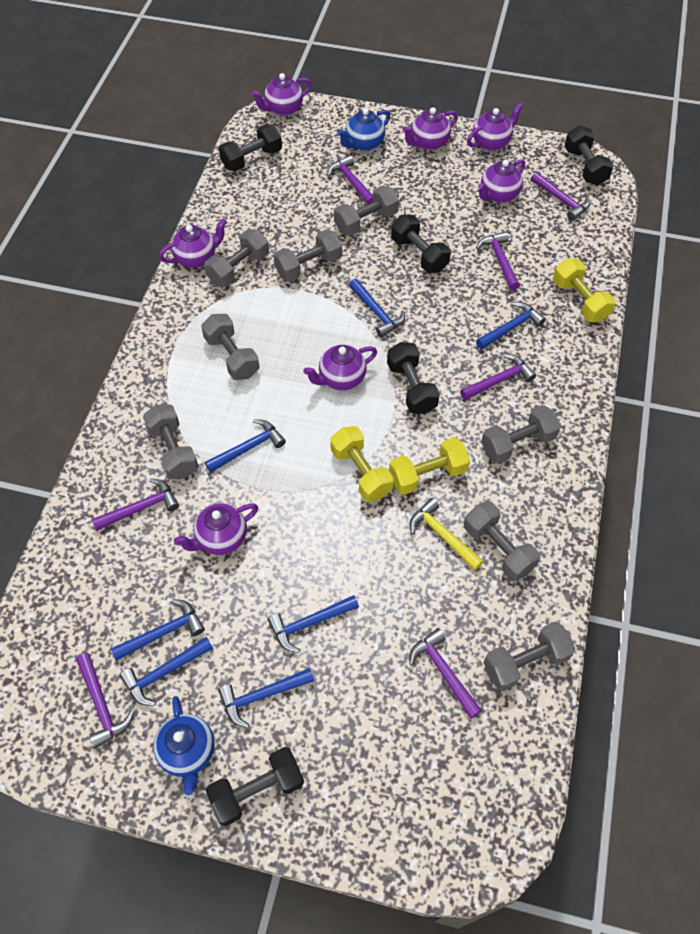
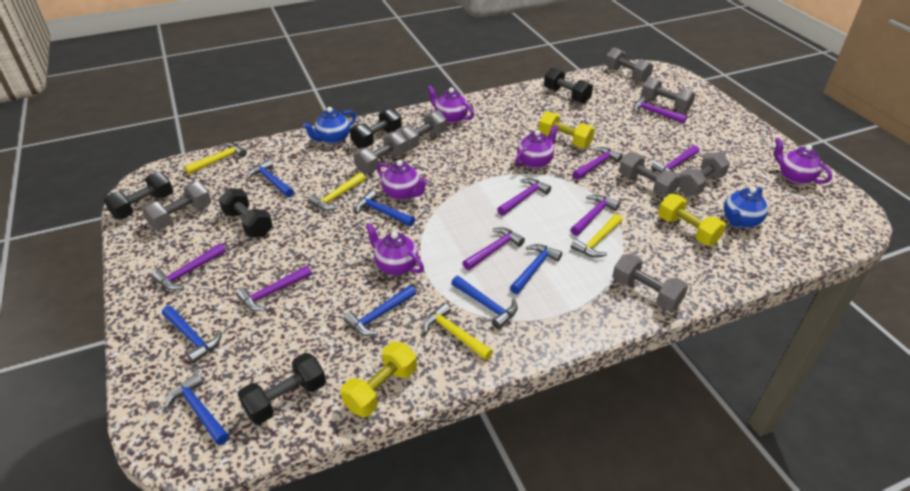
purple hammer: 7 -> 8
purple teapot: 7 -> 5
yellow hammer: 1 -> 4

